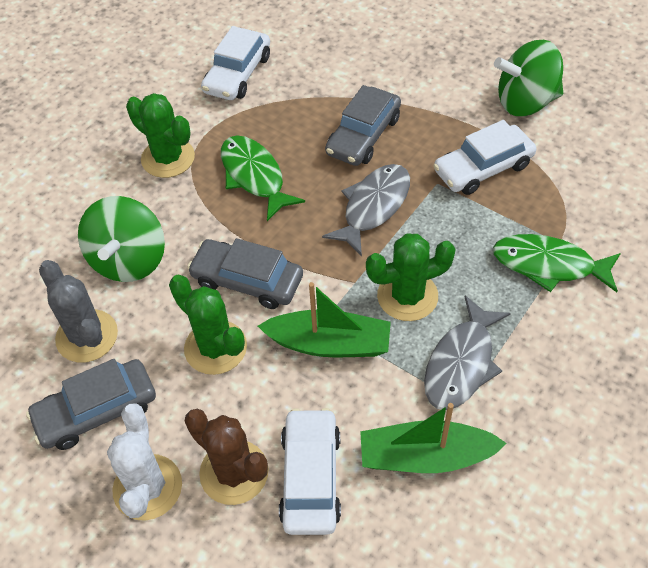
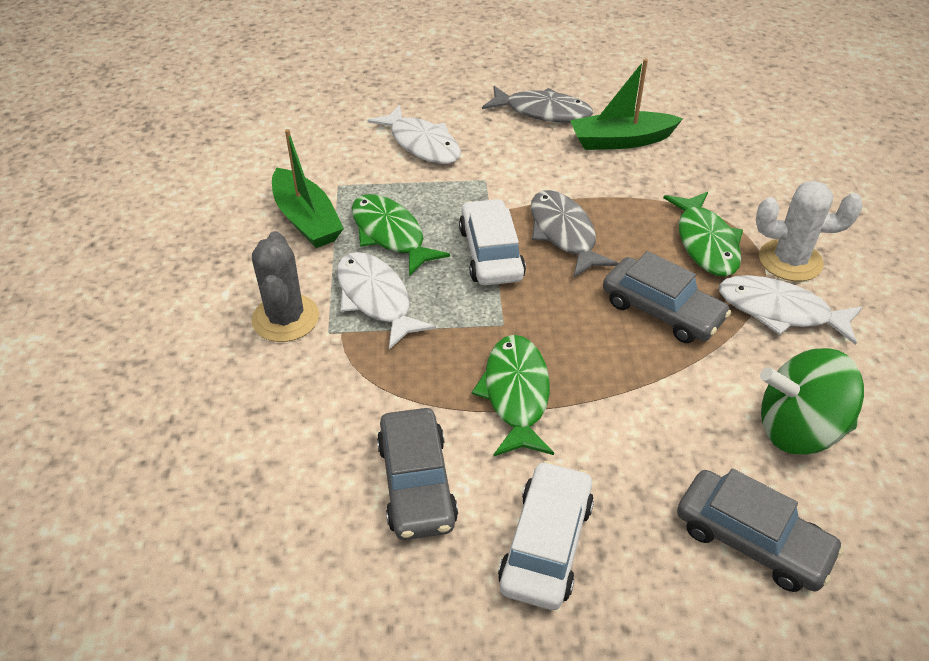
brown cactus: 1 -> 0
green cactus: 3 -> 0
green fish: 2 -> 3
green spinning top: 2 -> 1
white car: 3 -> 2
white fish: 0 -> 3

